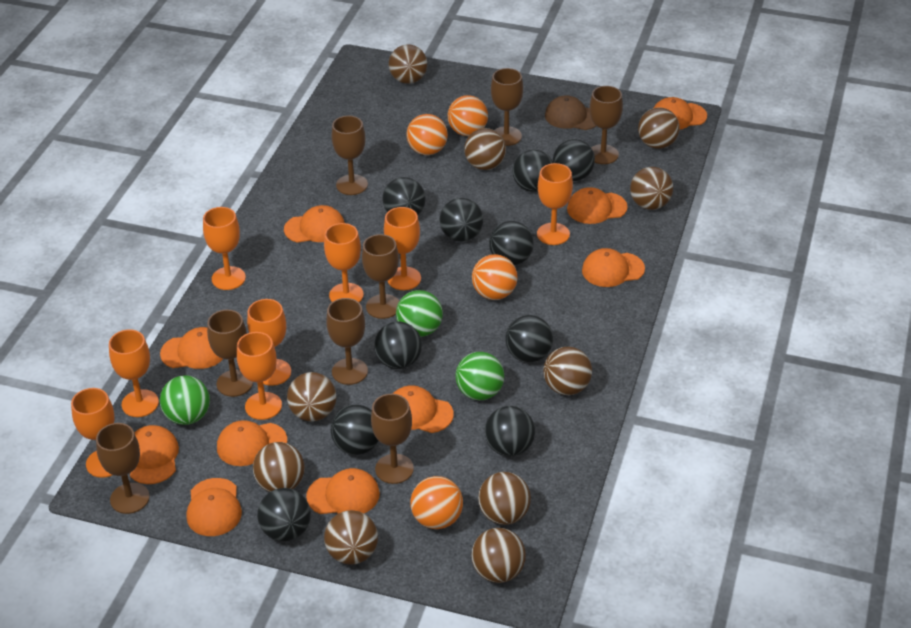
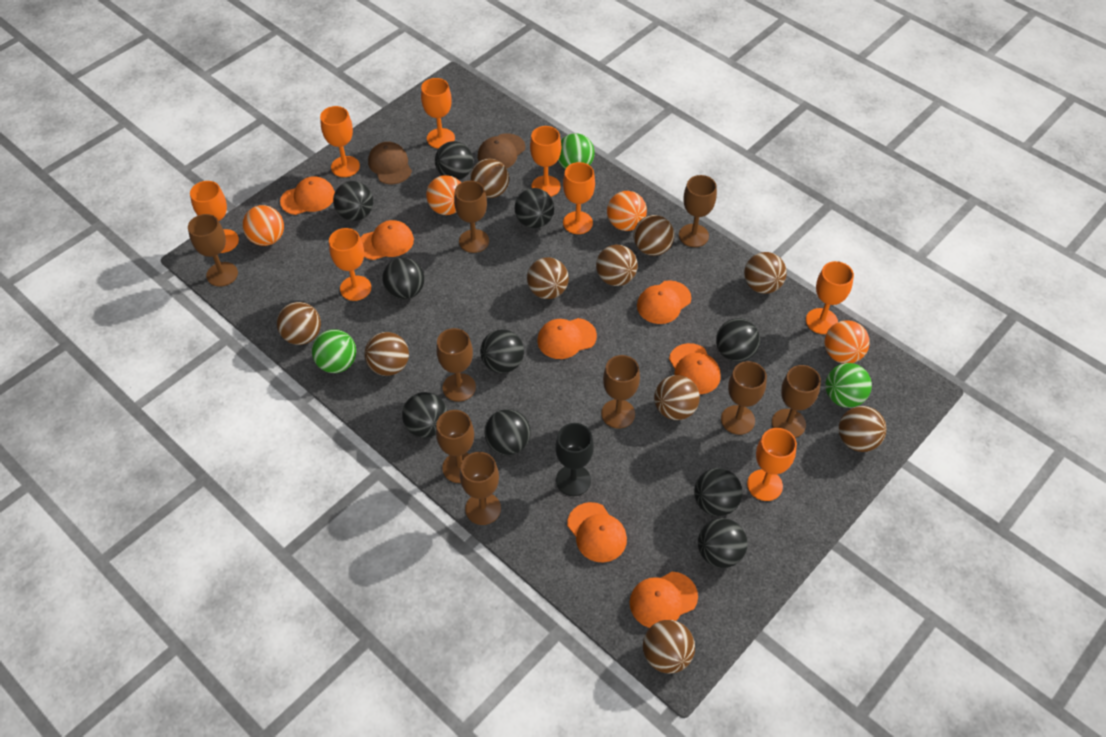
black goblet: 0 -> 1
brown cap: 1 -> 2
brown goblet: 8 -> 9
orange cap: 10 -> 7

